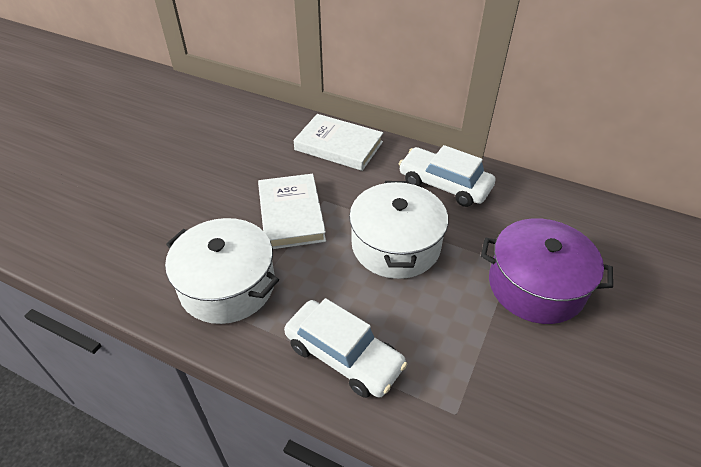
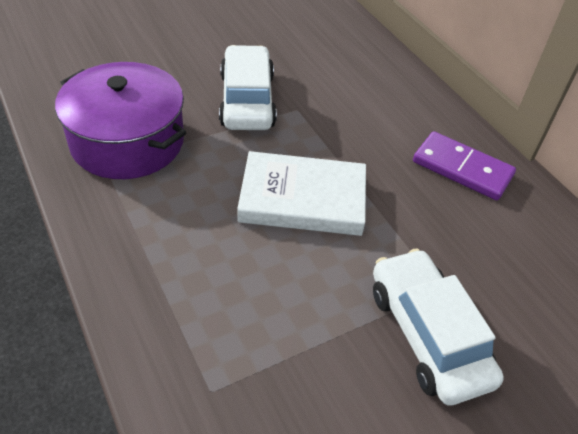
purple domino: 0 -> 1
white book: 2 -> 1
white pot: 2 -> 0

